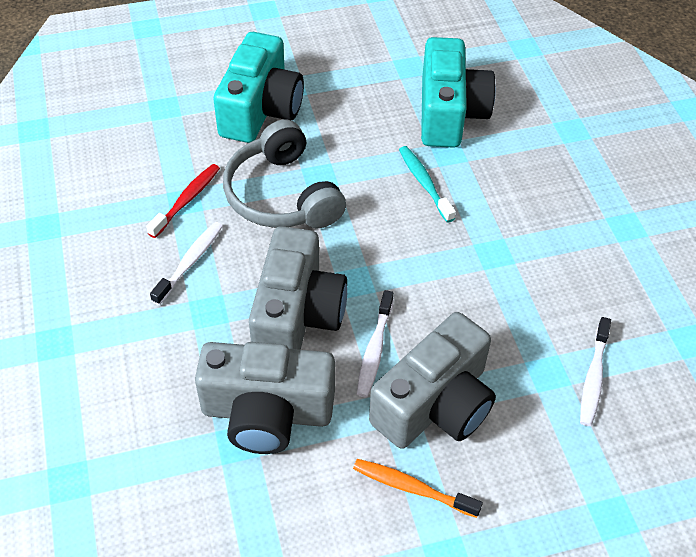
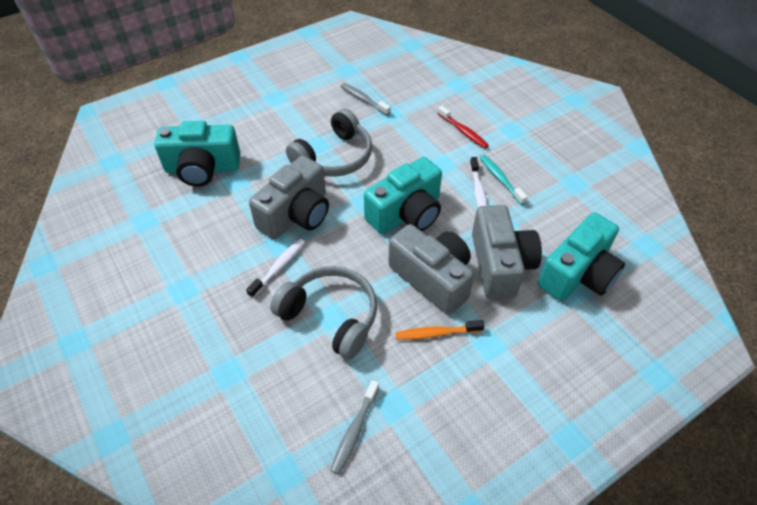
grey headphones: 1 -> 2
grey toothbrush: 0 -> 2
turquoise camera: 2 -> 3
white toothbrush: 3 -> 2

